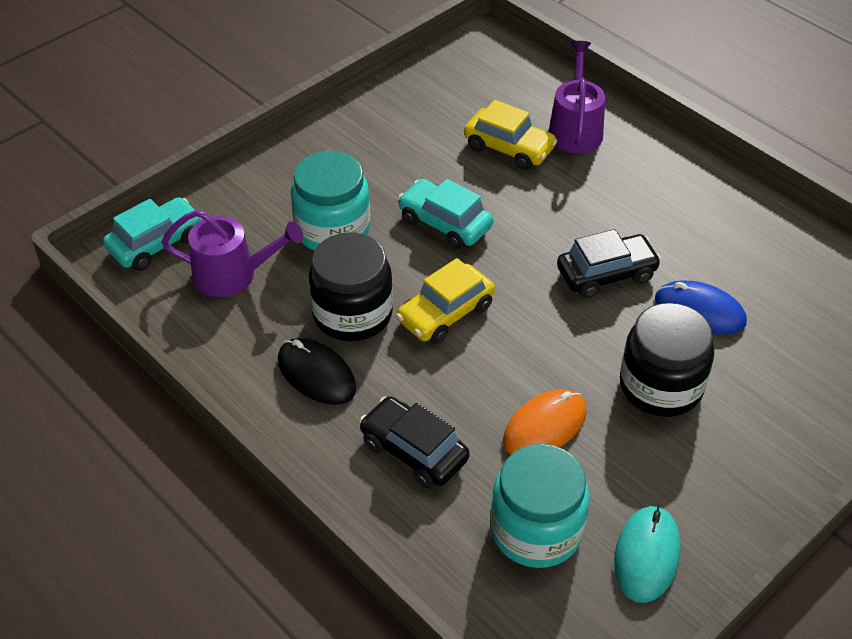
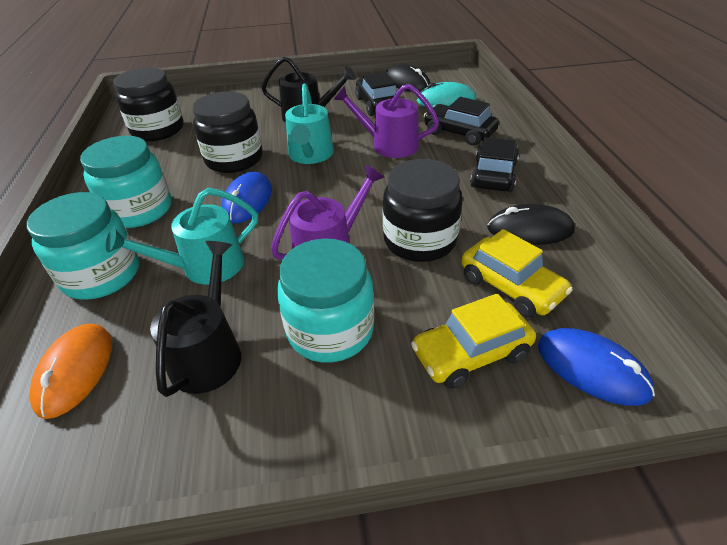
black car: 2 -> 3
black jar: 2 -> 3
black mouse: 1 -> 2
black watering can: 0 -> 2
blue mouse: 1 -> 2
turquoise car: 2 -> 0
turquoise jar: 2 -> 3
turquoise watering can: 0 -> 2

